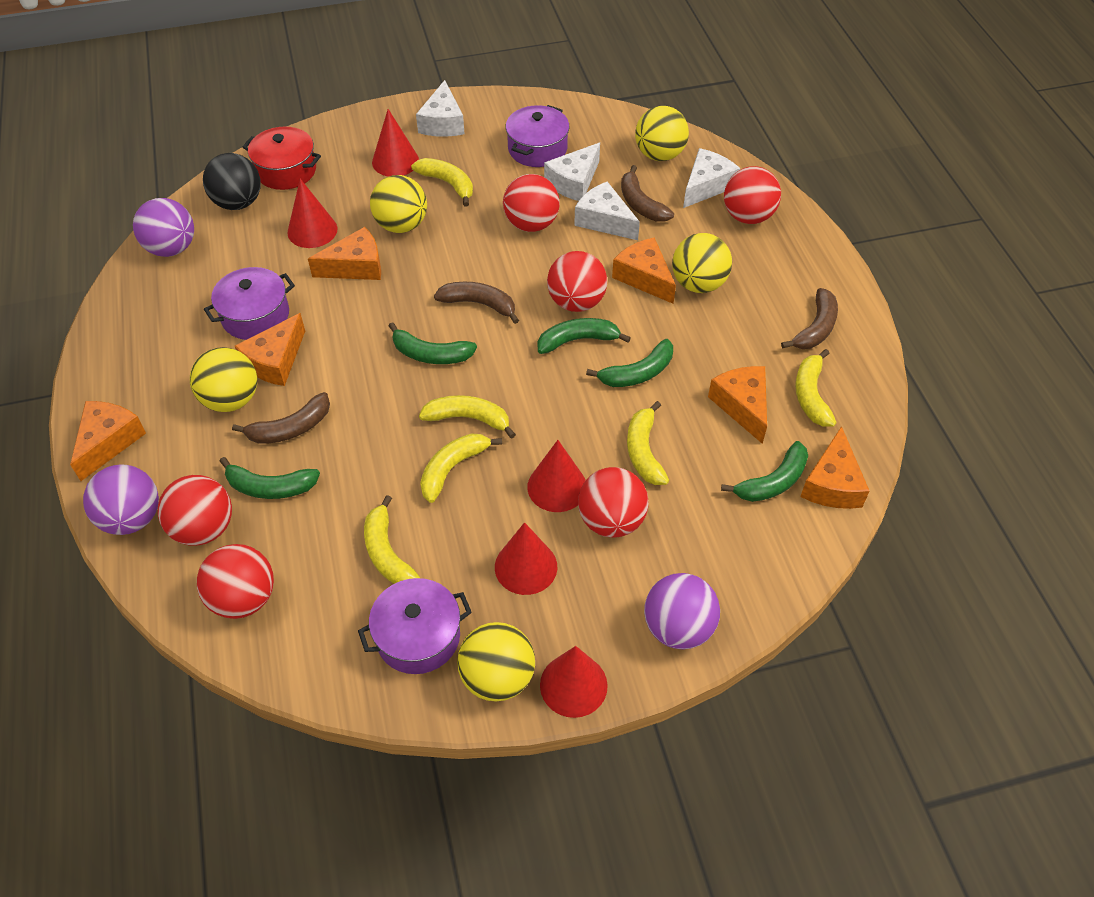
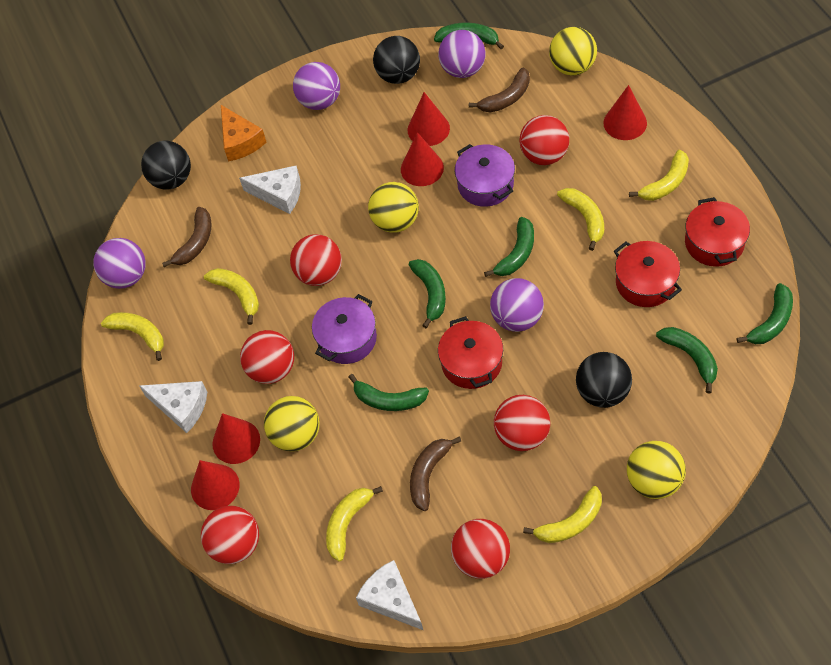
black ball: 1 -> 3
brown banana: 4 -> 3
green banana: 5 -> 6
orange cheese: 6 -> 1
purple ball: 3 -> 4
purple pot: 3 -> 2
red pot: 1 -> 3
white cheese: 4 -> 3
yellow ball: 5 -> 4

